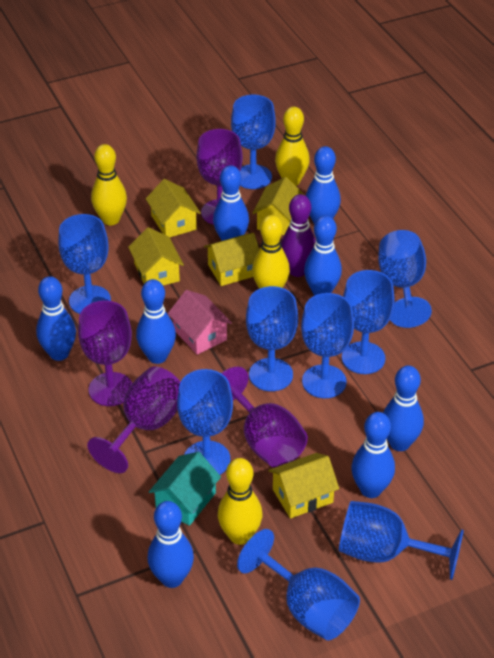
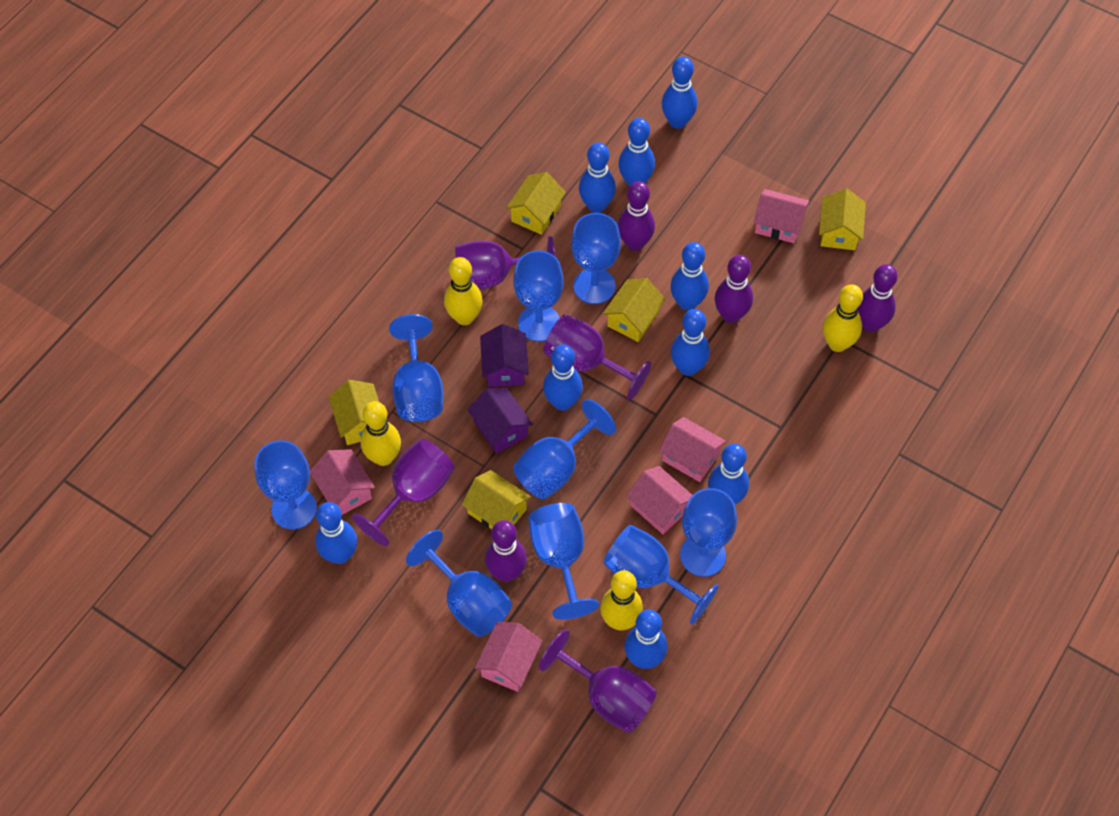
blue bowling pin: 8 -> 9
pink house: 1 -> 5
purple bowling pin: 1 -> 4
purple house: 0 -> 2
turquoise house: 1 -> 0

